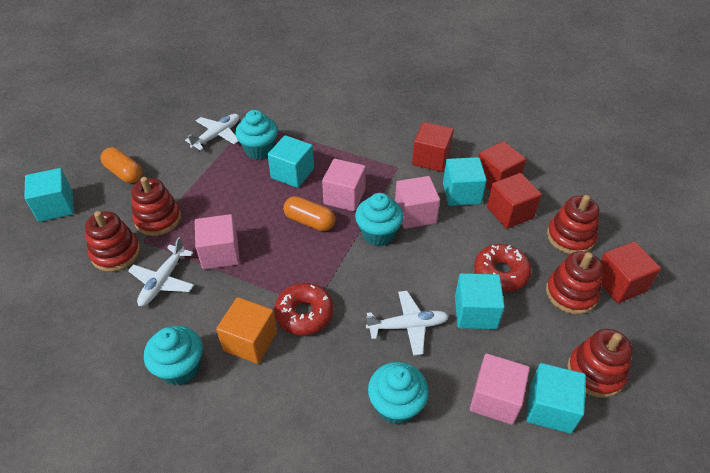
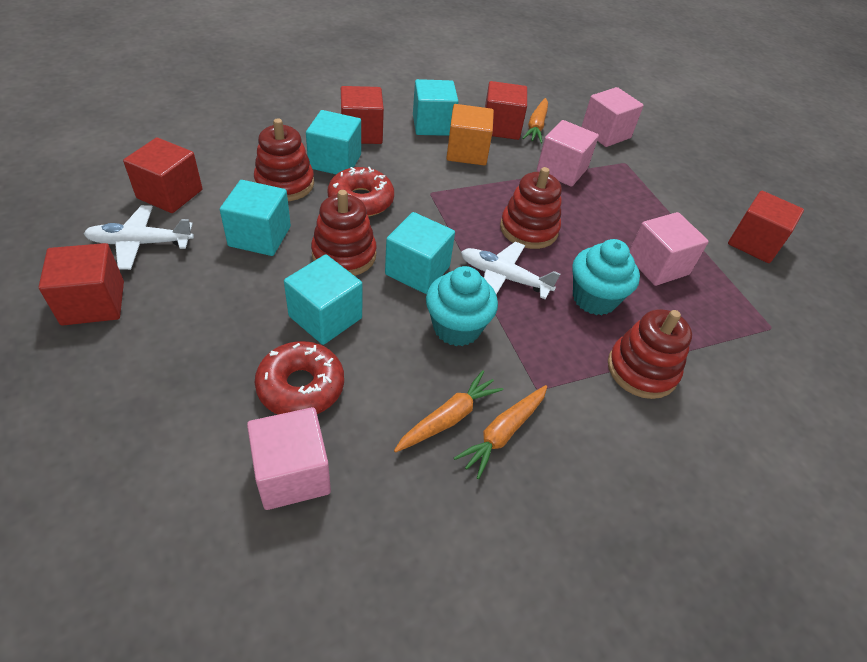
orange capsule: 2 -> 0
orange carrot: 0 -> 3
red cube: 4 -> 5
red stacking toy: 5 -> 4
turquoise cupcake: 4 -> 2
white plane: 3 -> 2

